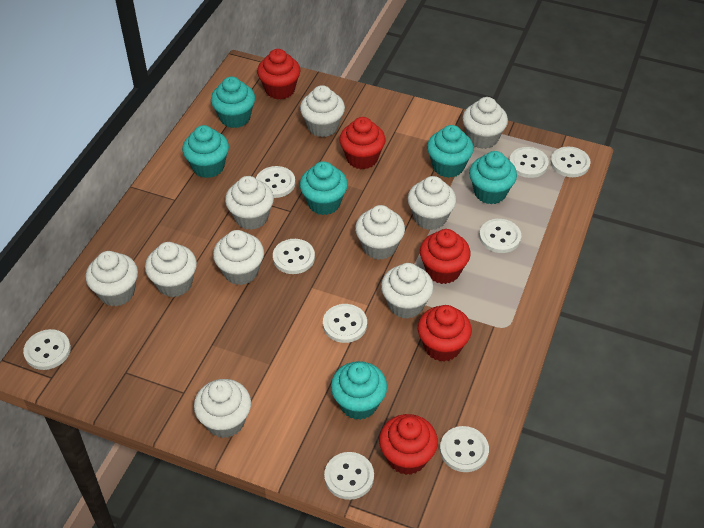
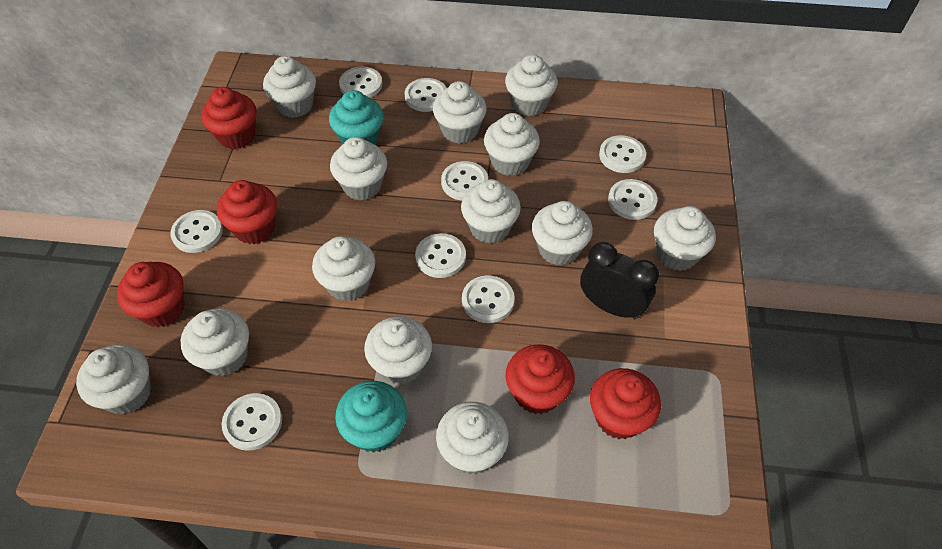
black clock: 0 -> 1
turquoise cupcake: 6 -> 2
white cupcake: 10 -> 13

